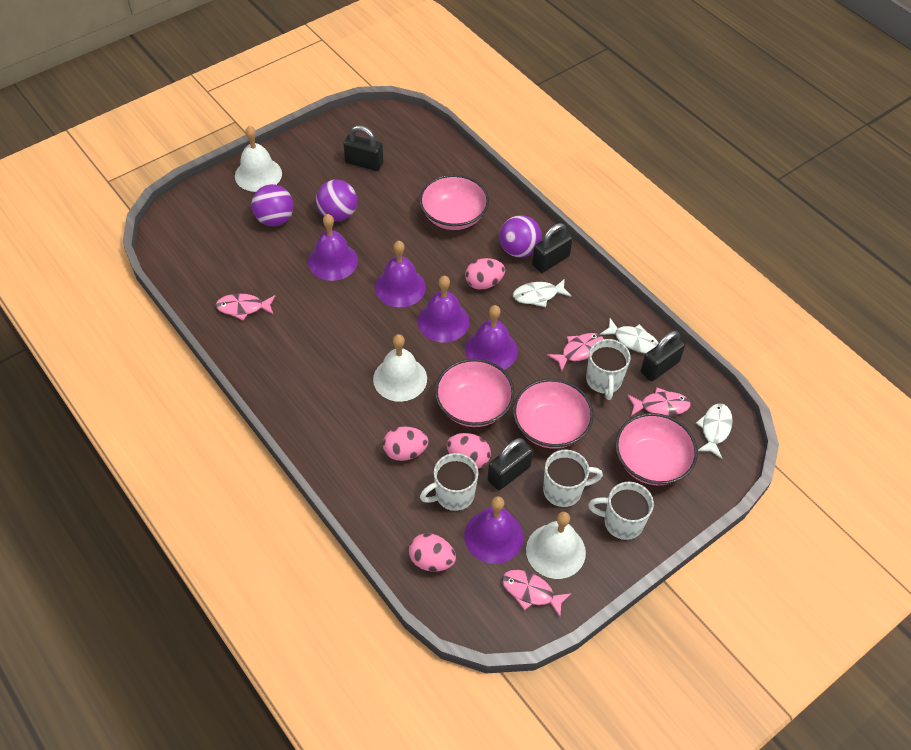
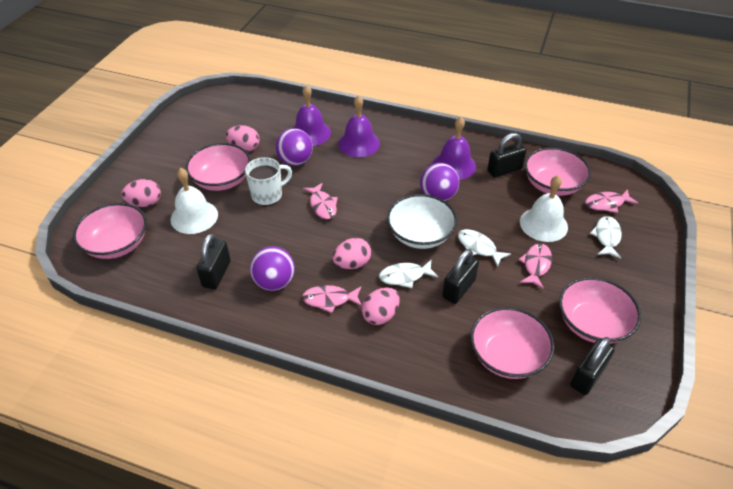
pink bowl: 4 -> 5
purple bell: 5 -> 3
white bell: 3 -> 2
white bowl: 0 -> 1
white mug: 4 -> 1

